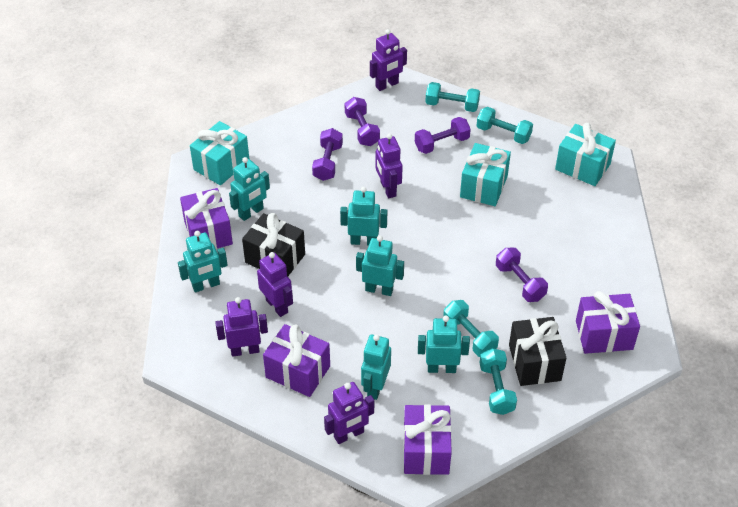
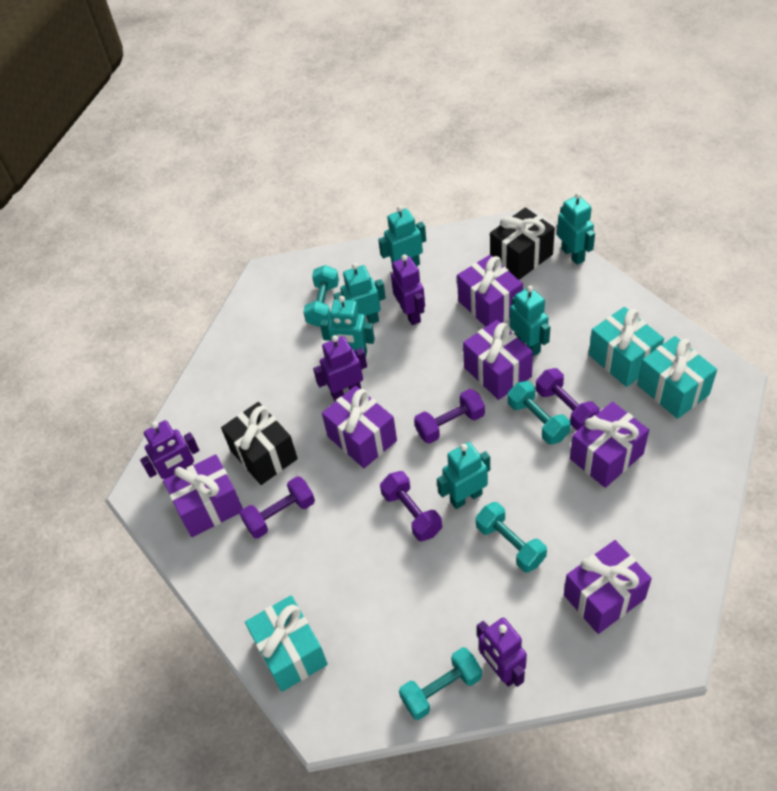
purple gift: 4 -> 6
purple robot: 5 -> 4

